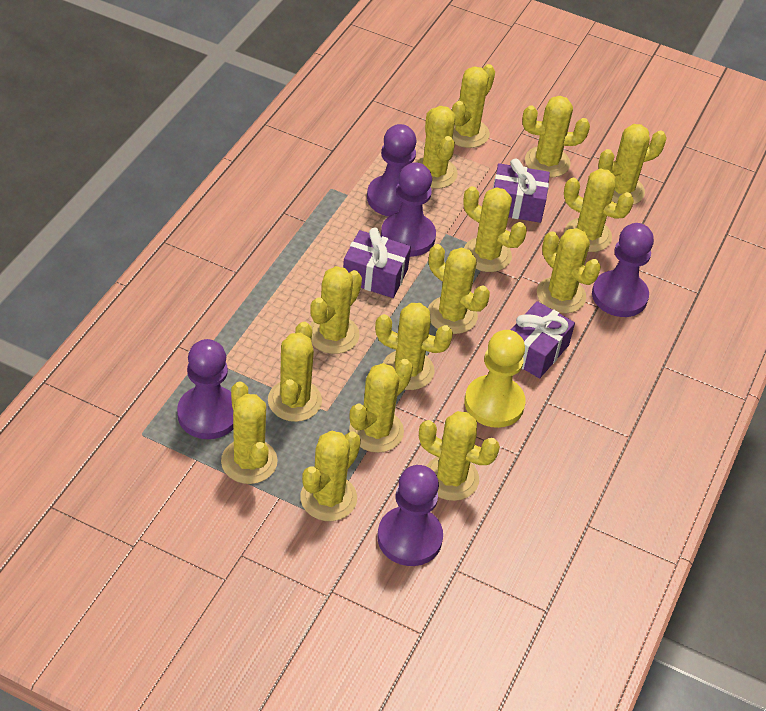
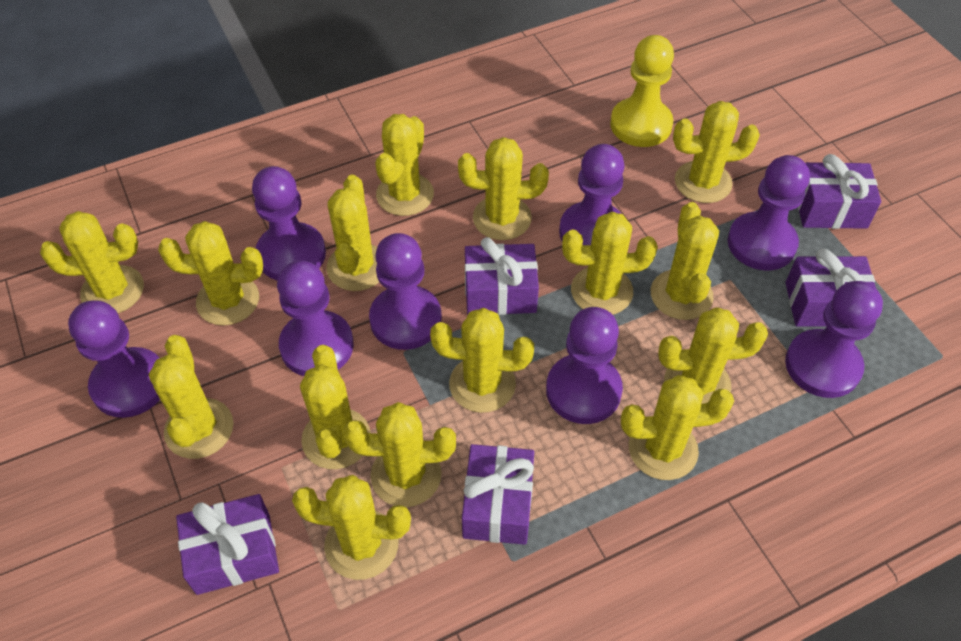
purple gift: 3 -> 5
purple pawn: 5 -> 8

